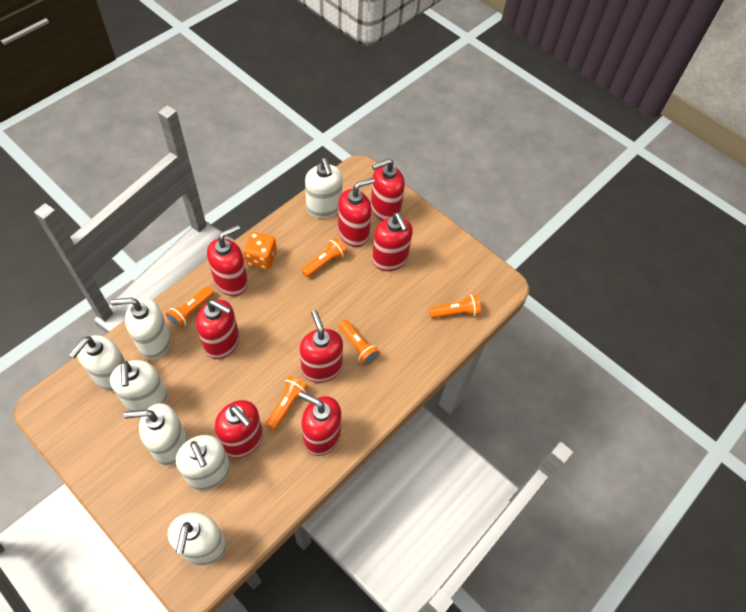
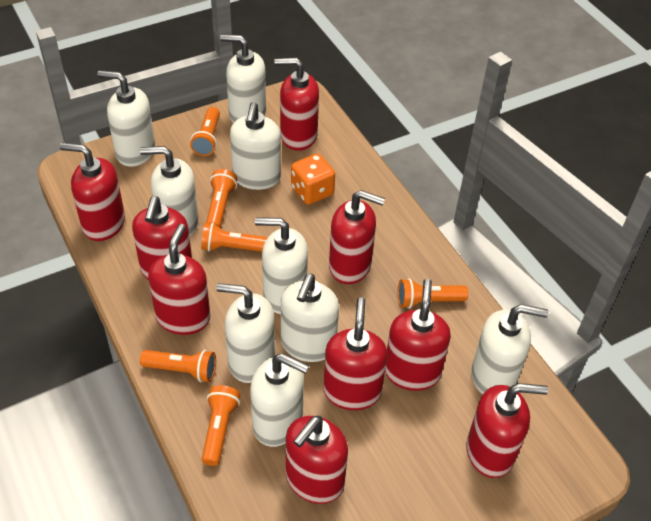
orange flashlight: 5 -> 6
red soap dispenser: 8 -> 9
white soap dispenser: 7 -> 9

